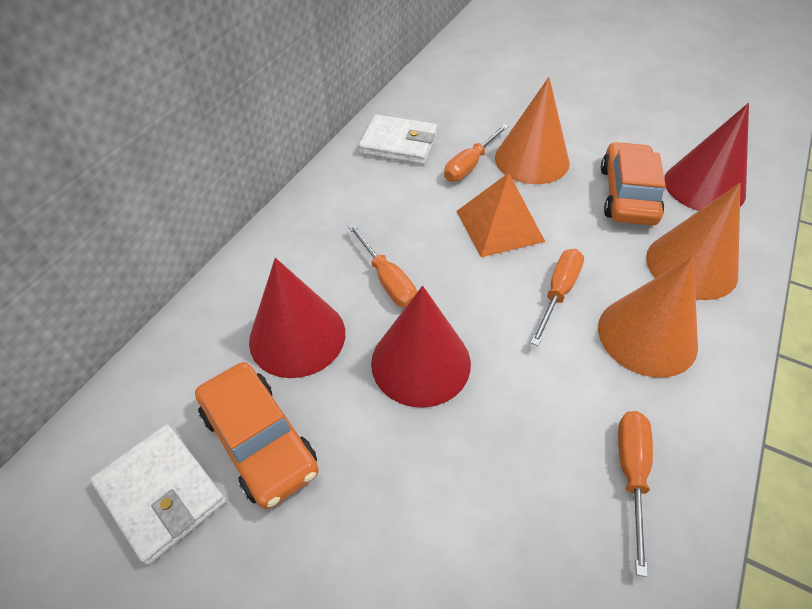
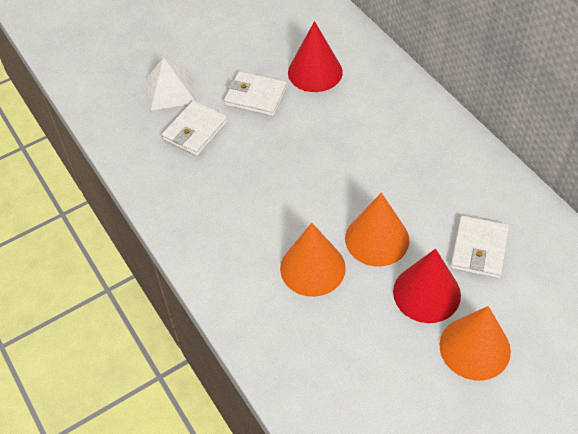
orange car: 2 -> 0
orange pyramid: 1 -> 0
orange screwdriver: 4 -> 0
red cone: 3 -> 2
white pyramid: 0 -> 1
white wallet: 2 -> 3

